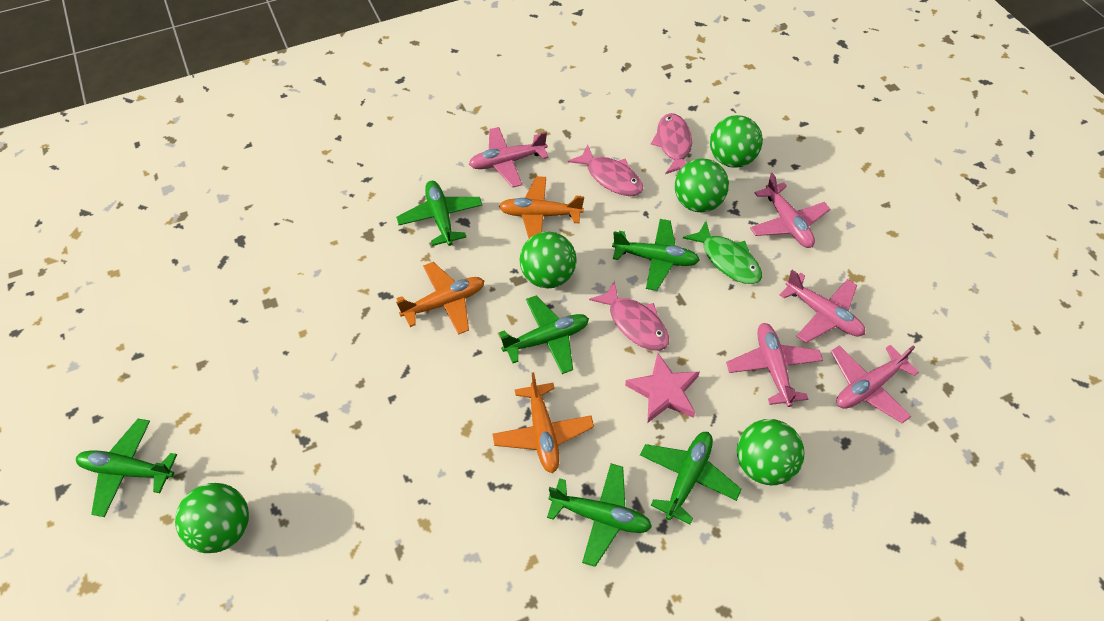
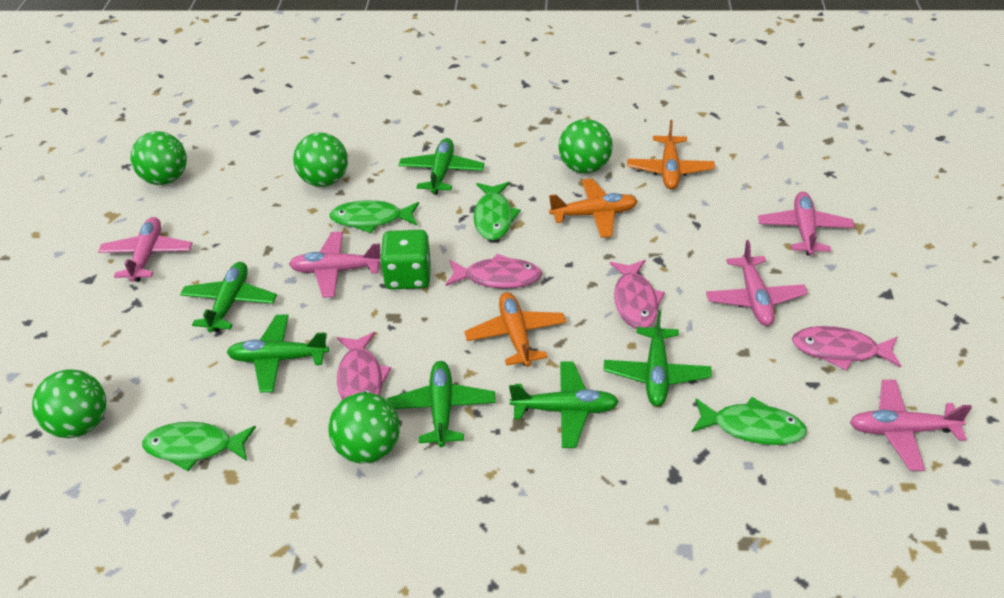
green dice: 0 -> 1
green fish: 1 -> 4
pink fish: 3 -> 4
pink star: 1 -> 0

